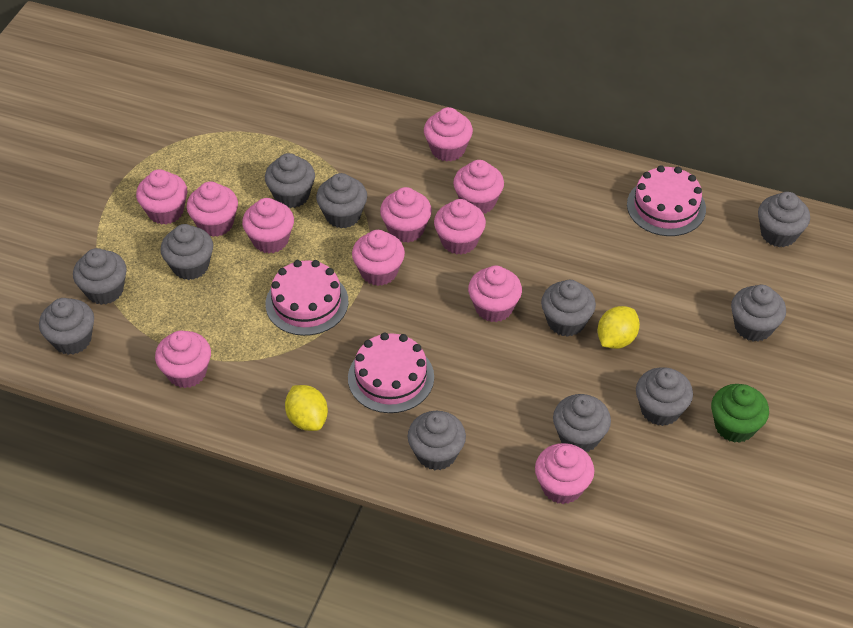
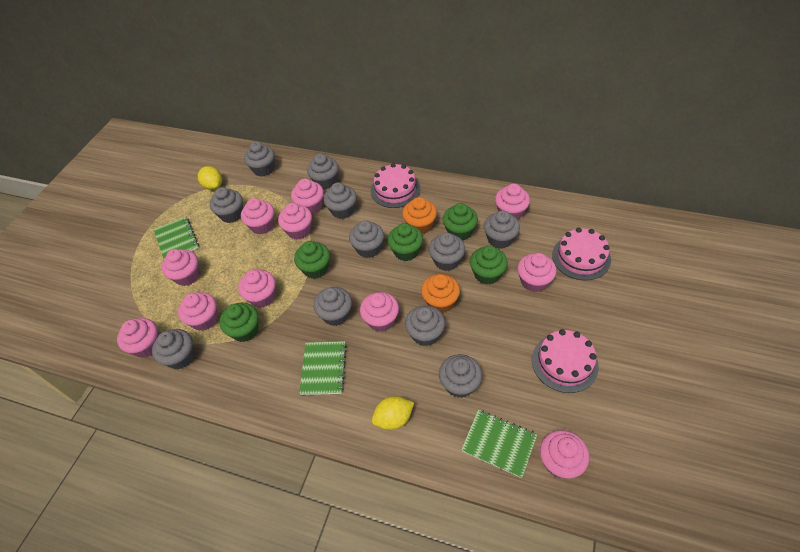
green cupcake: 1 -> 5
green notebook: 0 -> 3
orange cupcake: 0 -> 2

